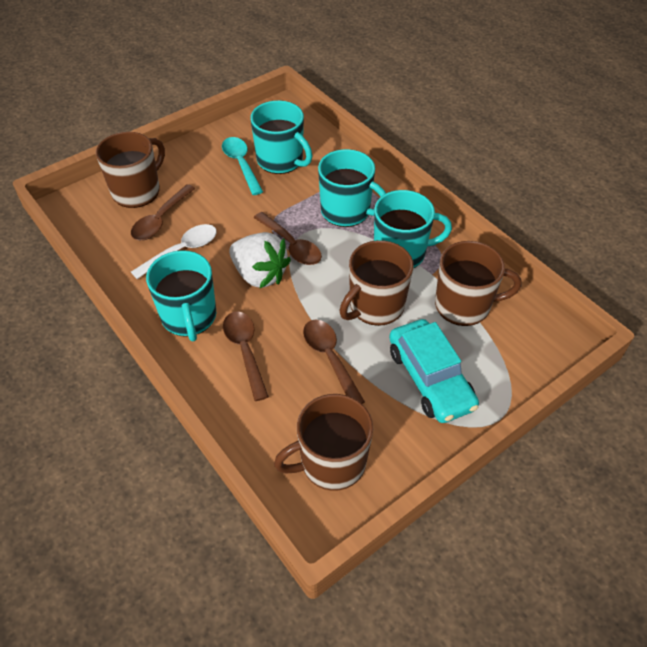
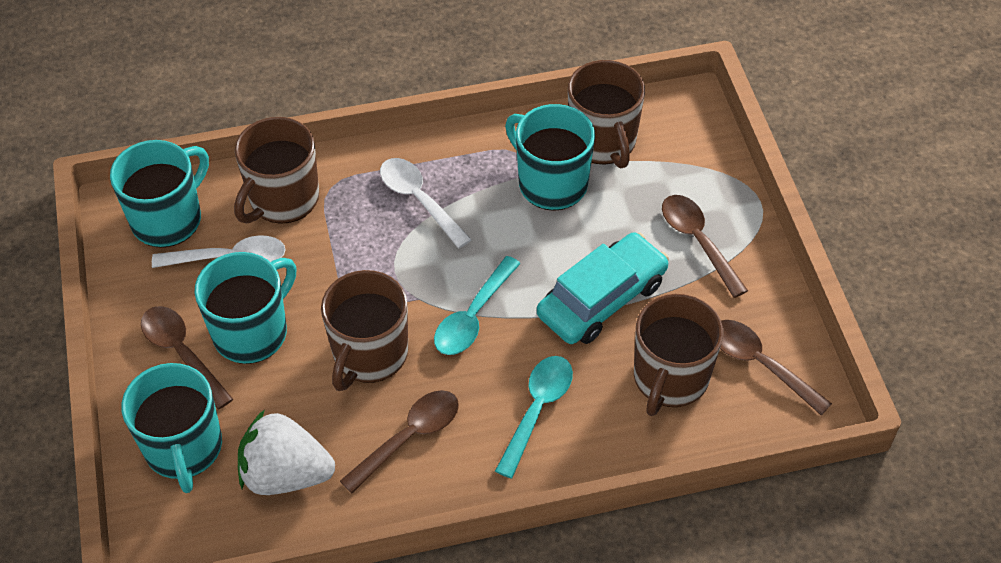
turquoise spoon: 1 -> 2
white spoon: 1 -> 2

